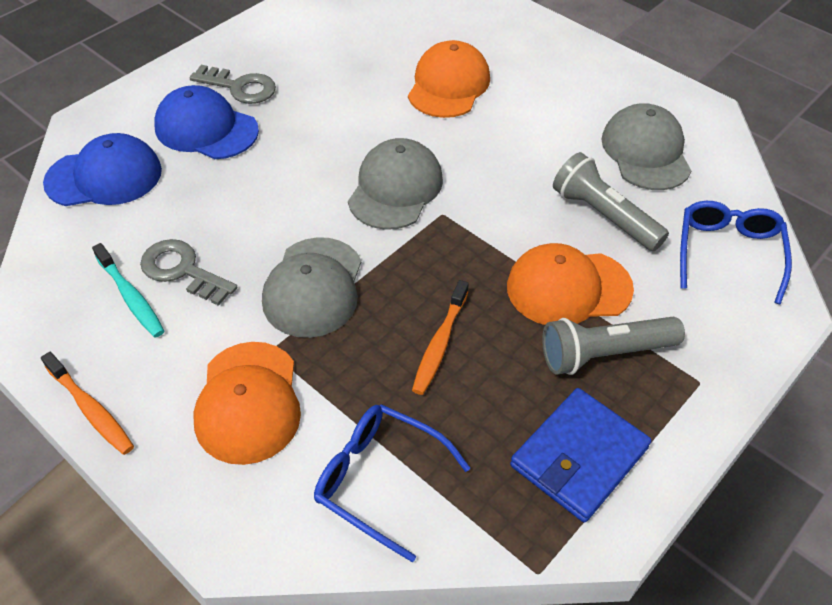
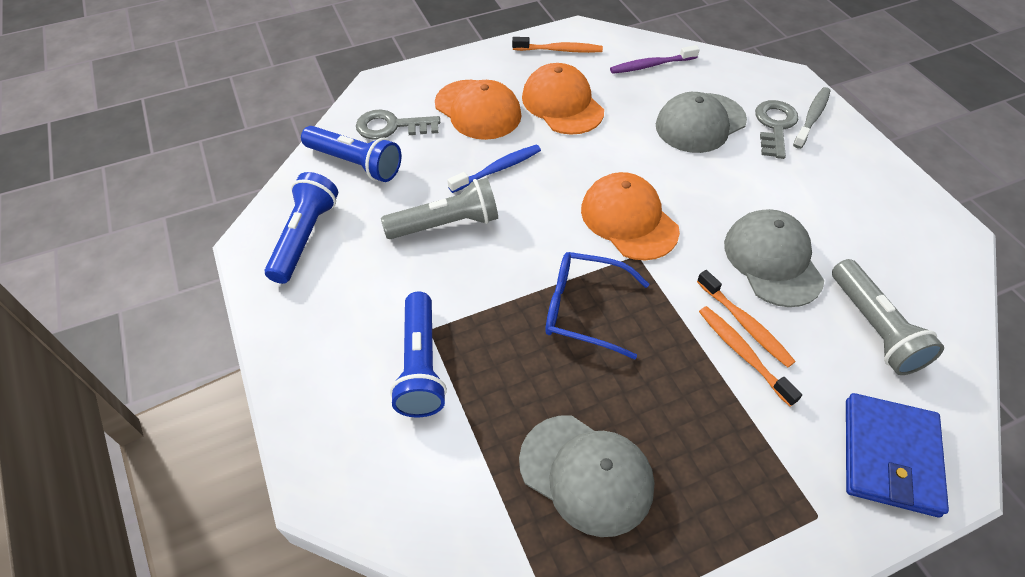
blue cap: 2 -> 0
blue flashlight: 0 -> 3
blue glasses: 2 -> 1
blue toothbrush: 0 -> 1
grey toothbrush: 0 -> 1
orange toothbrush: 2 -> 3
purple toothbrush: 0 -> 1
turquoise toothbrush: 1 -> 0

